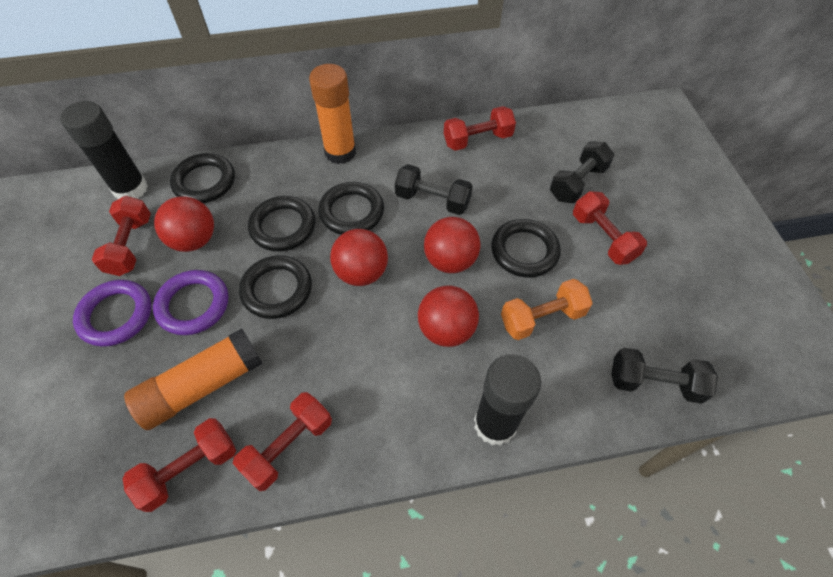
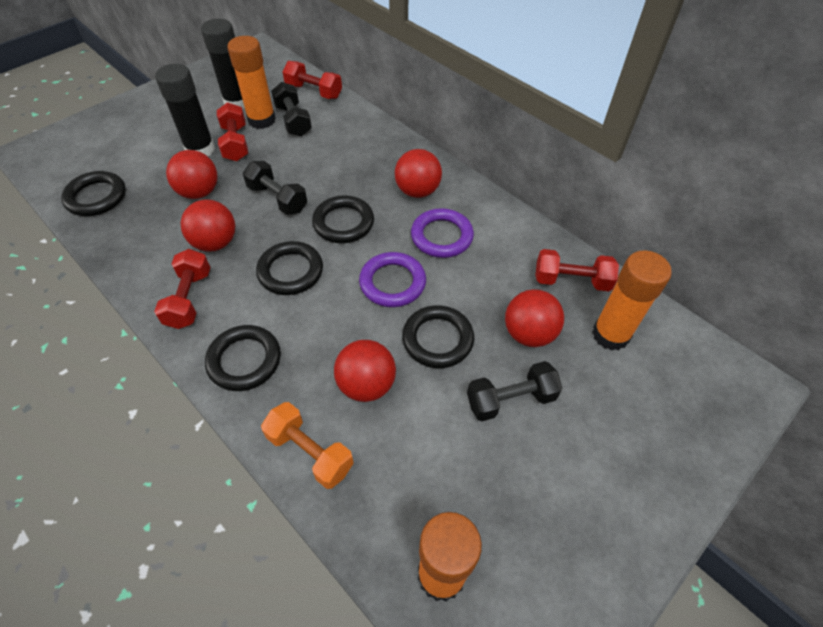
orange glue stick: 2 -> 3
red ball: 4 -> 5
red dumbbell: 5 -> 4

